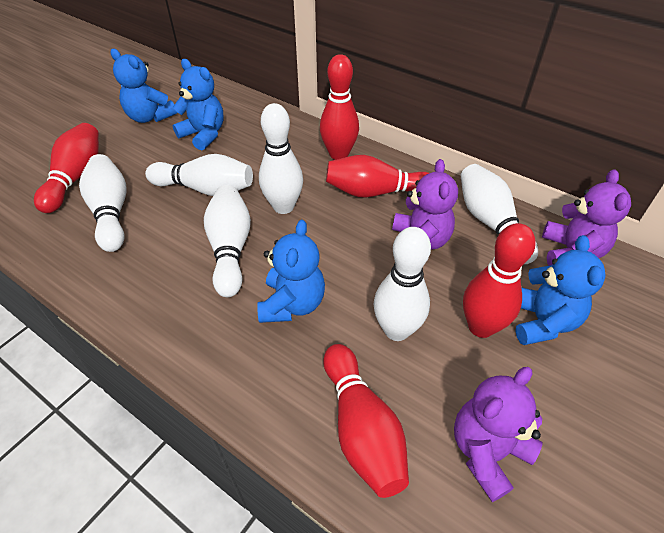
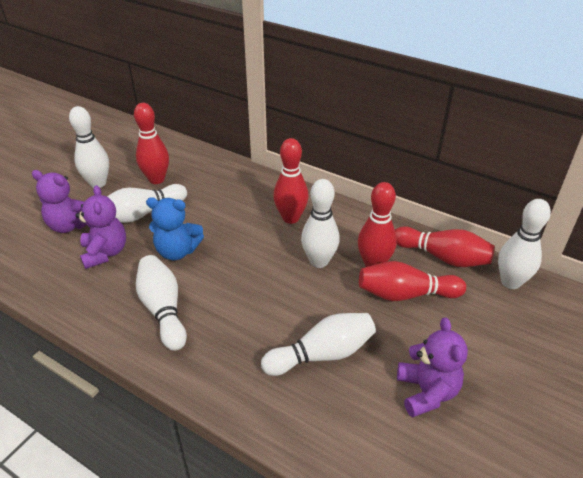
blue teddy bear: 4 -> 1

